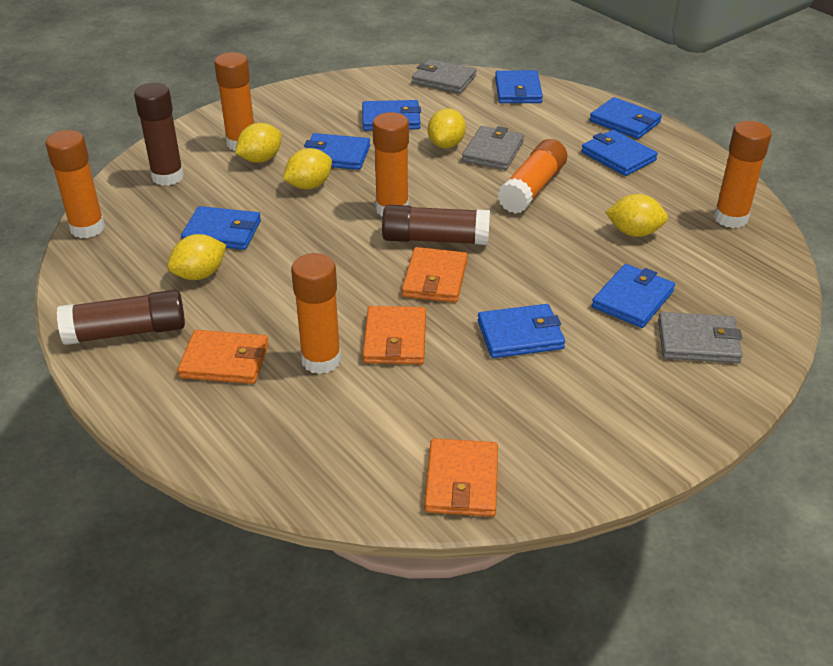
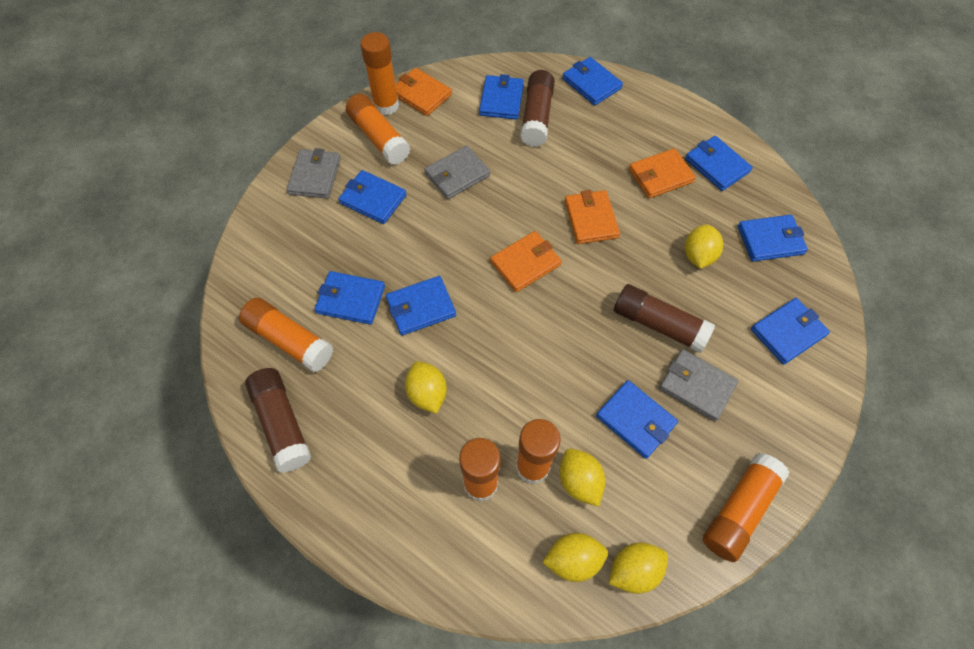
blue wallet: 8 -> 9

